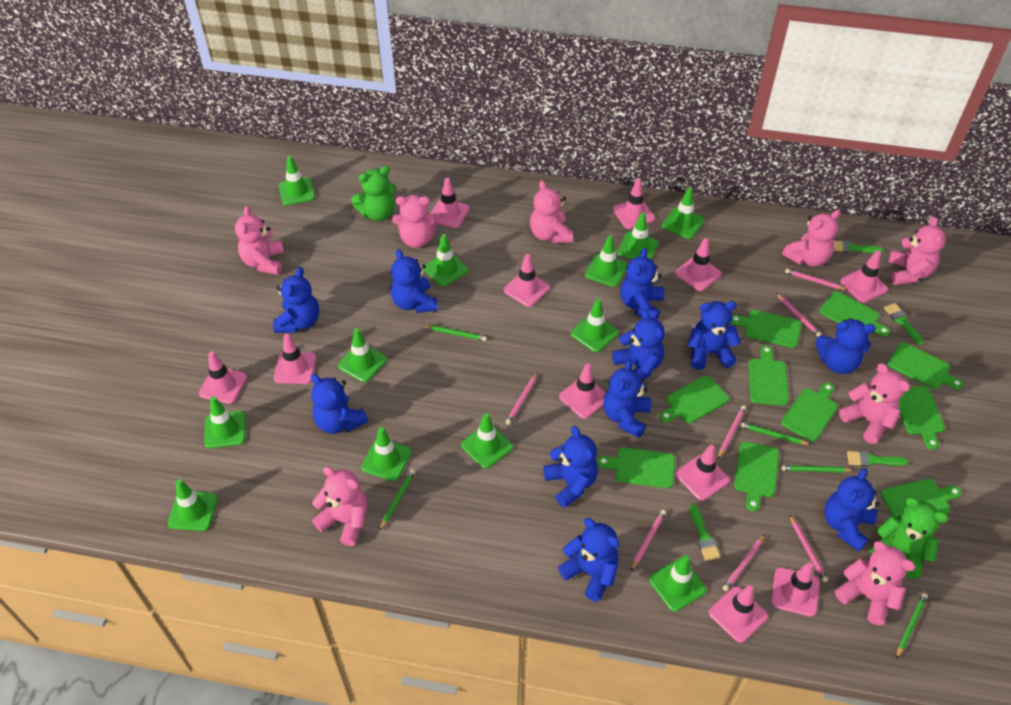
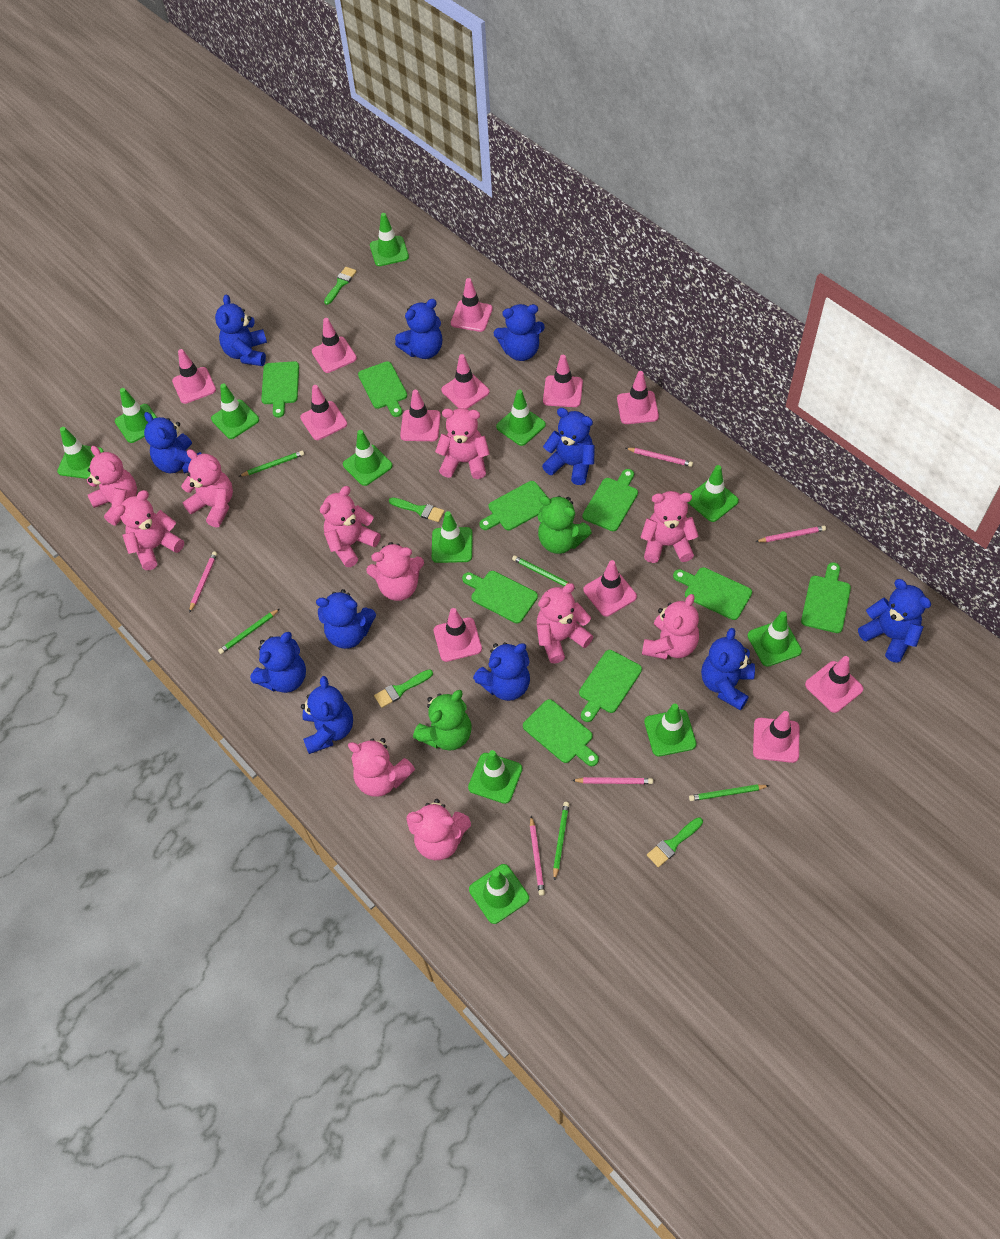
green cutting board: 10 -> 9
pink pencil: 7 -> 5
pink teddy bear: 8 -> 11
pink traffic cone: 11 -> 12

